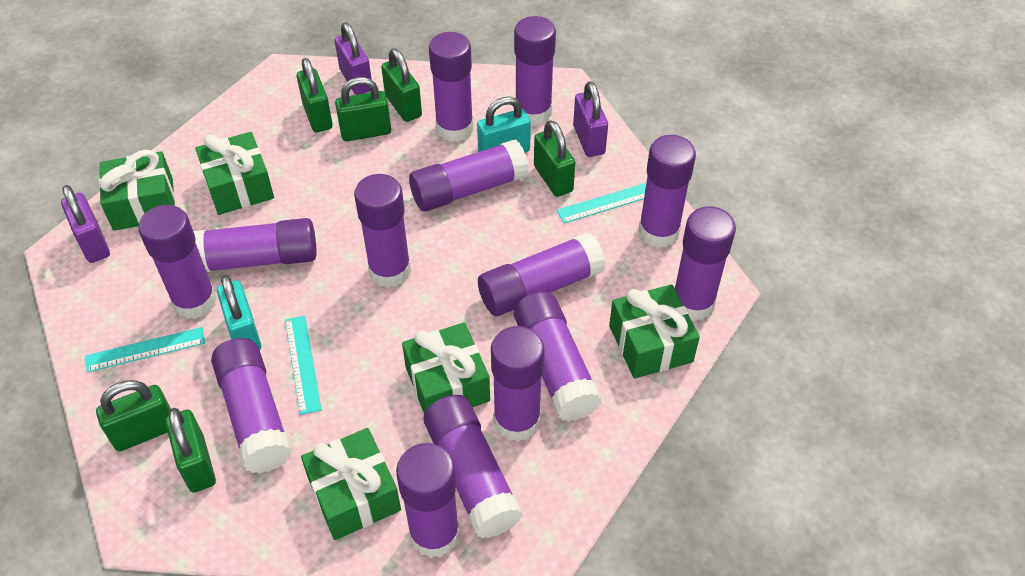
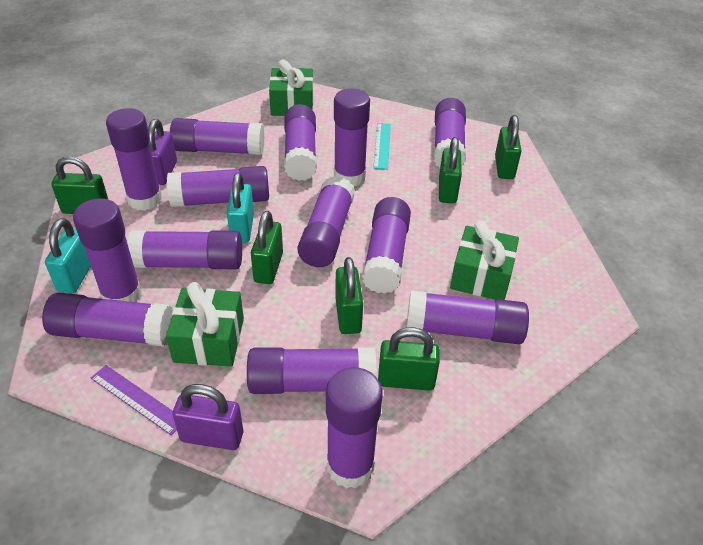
green gift: 5 -> 3
purple padlock: 3 -> 2
purple ruler: 0 -> 1
turquoise ruler: 3 -> 1

